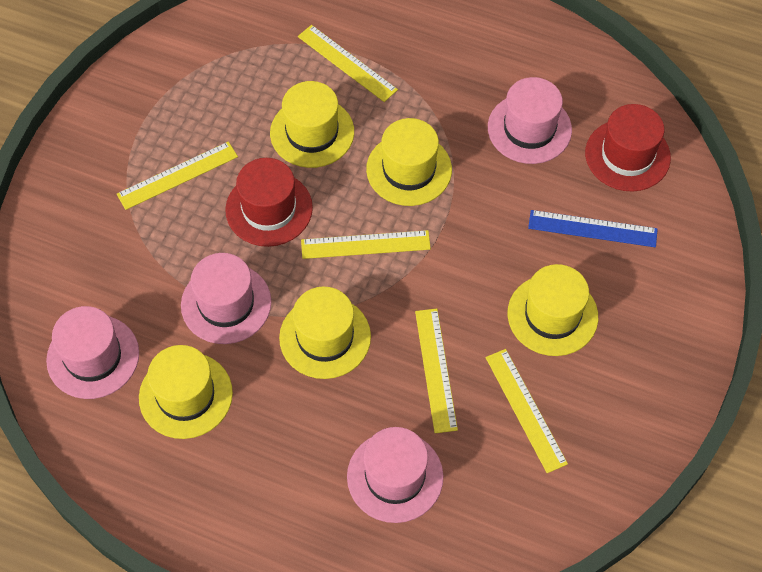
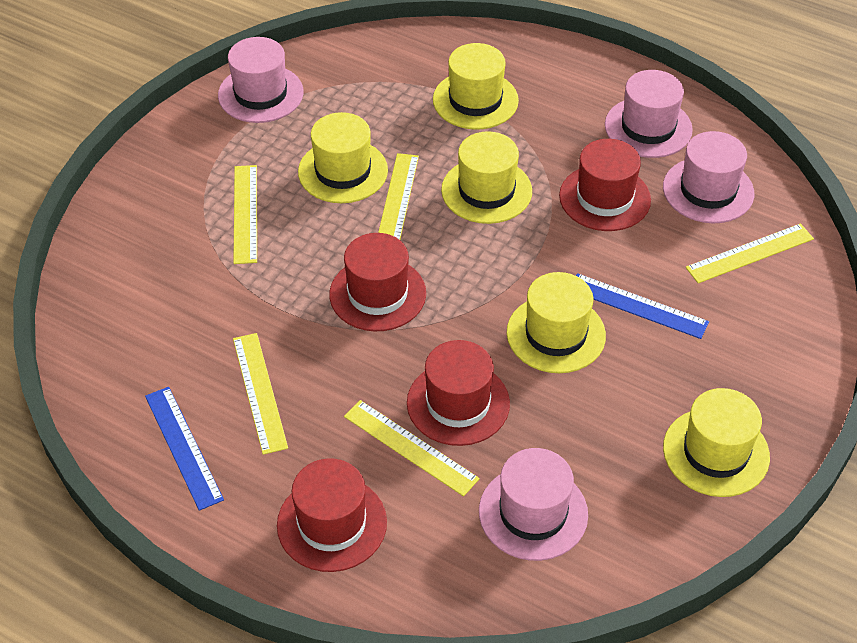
blue ruler: 1 -> 2
red hat: 2 -> 4

